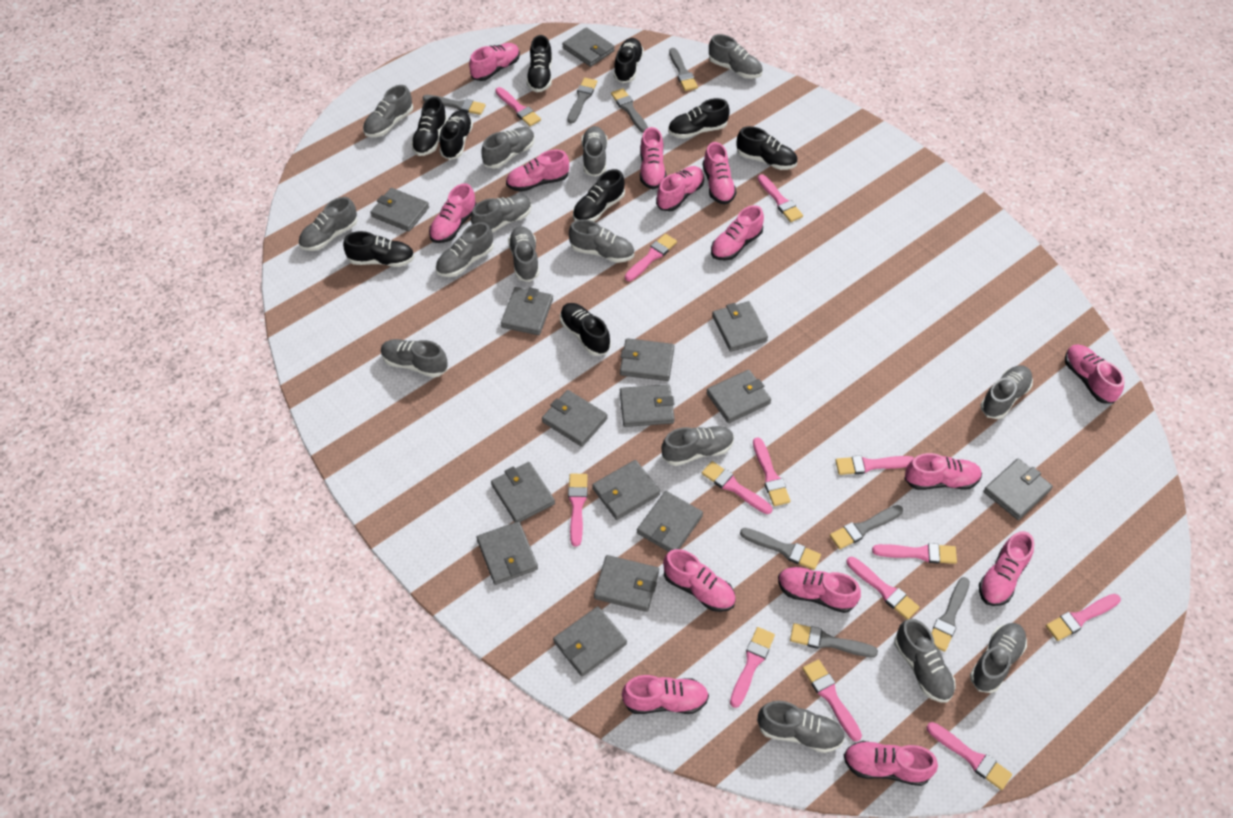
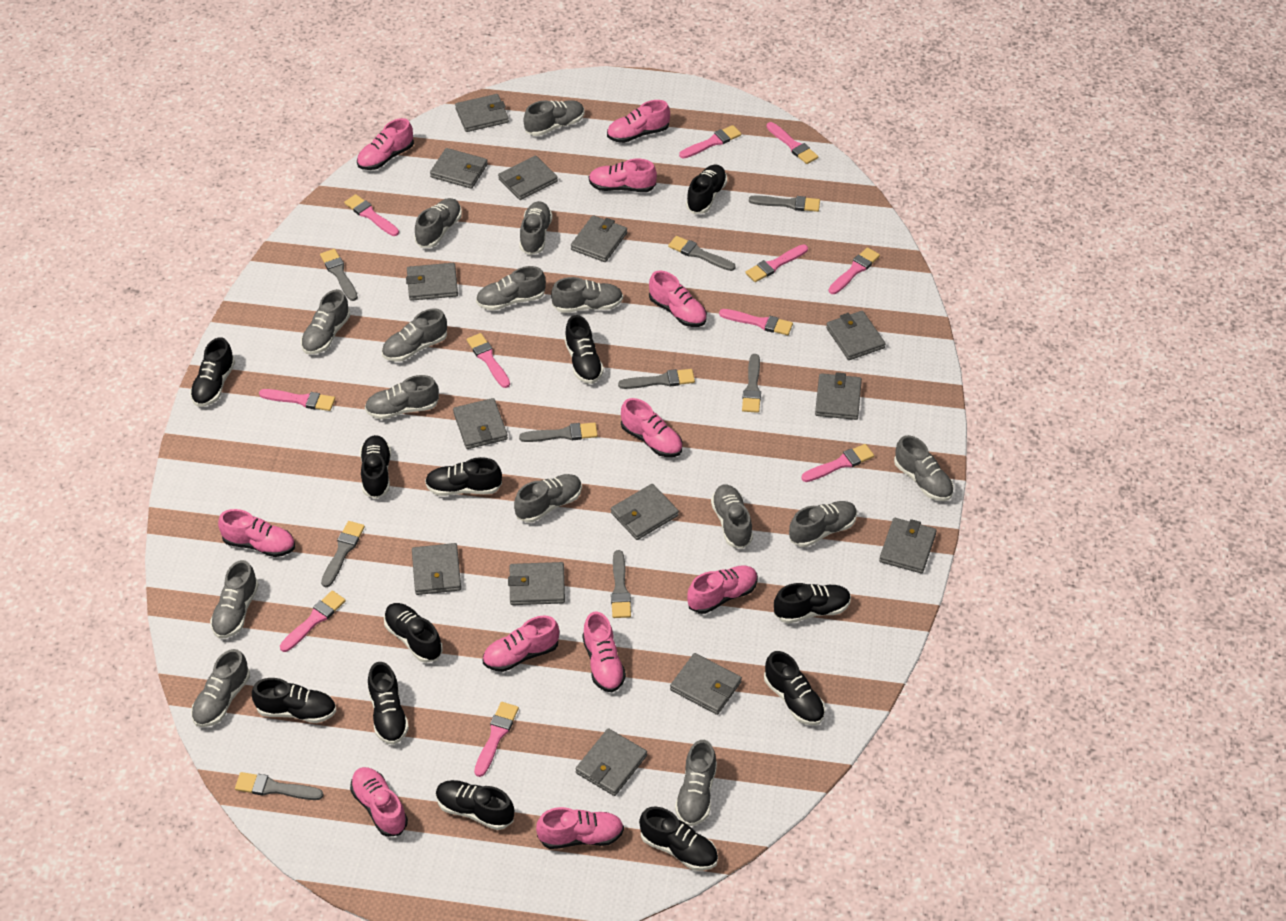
black shoe: 9 -> 12
grey brush: 8 -> 9
grey wallet: 15 -> 14
pink brush: 13 -> 11
pink shoe: 14 -> 11

